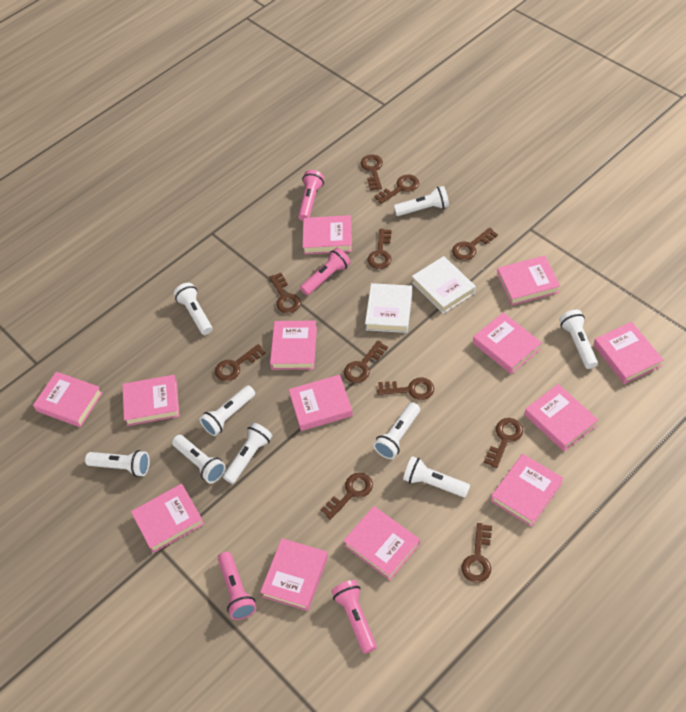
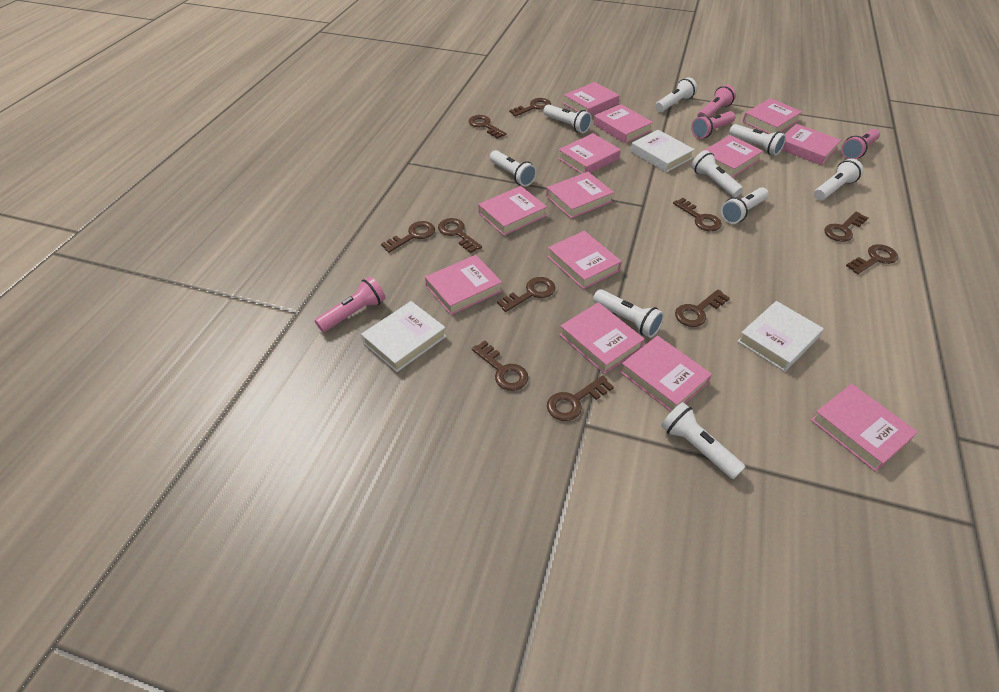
white book: 2 -> 3

